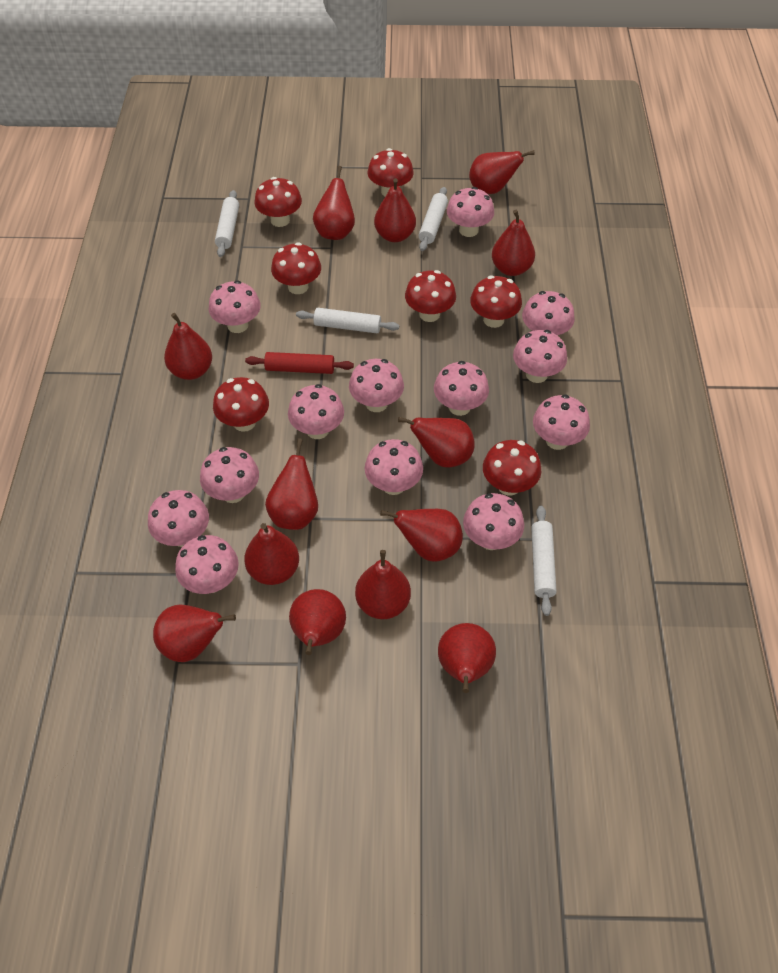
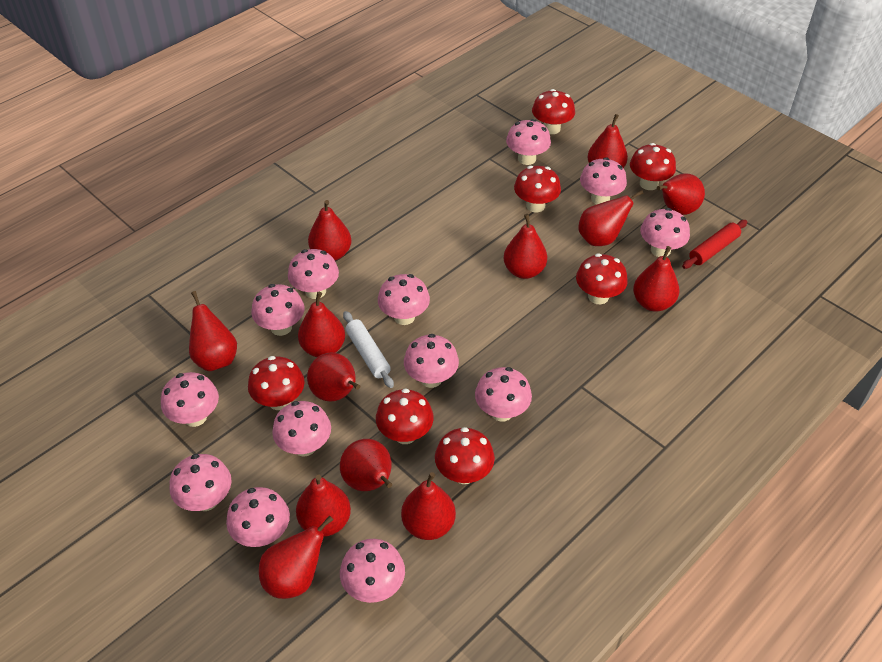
white rolling pin: 4 -> 1

